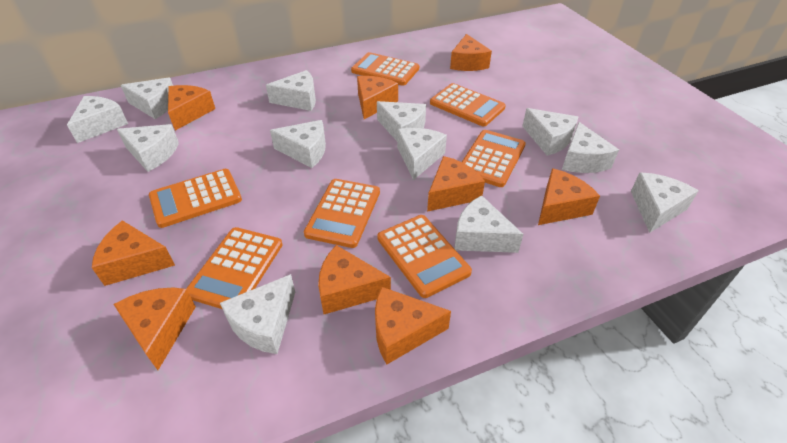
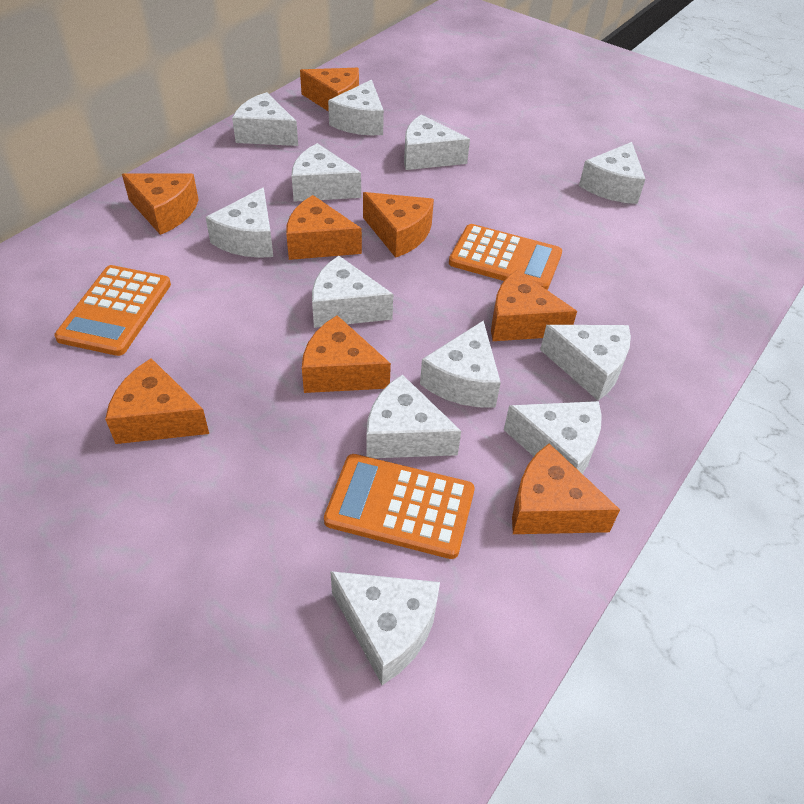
orange calculator: 7 -> 3
orange cheese: 9 -> 8

